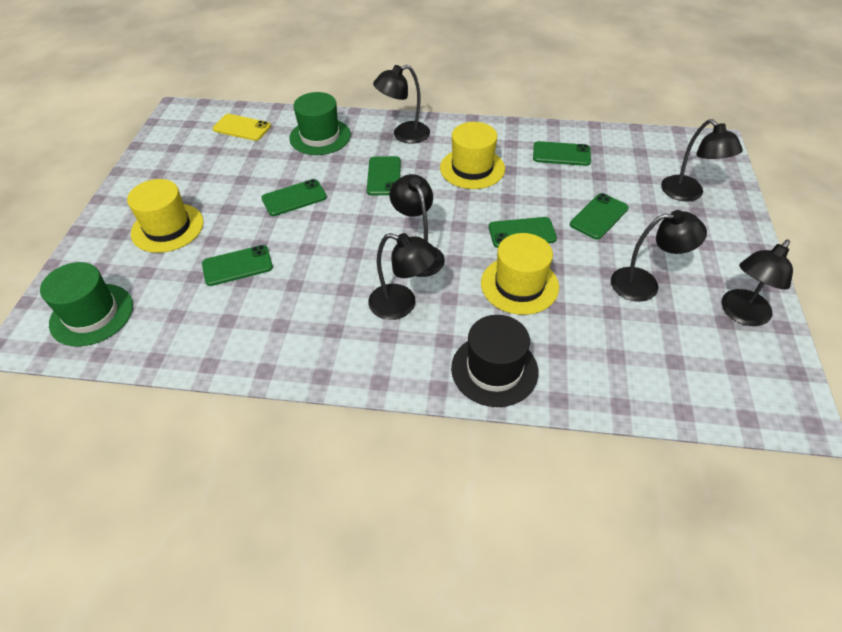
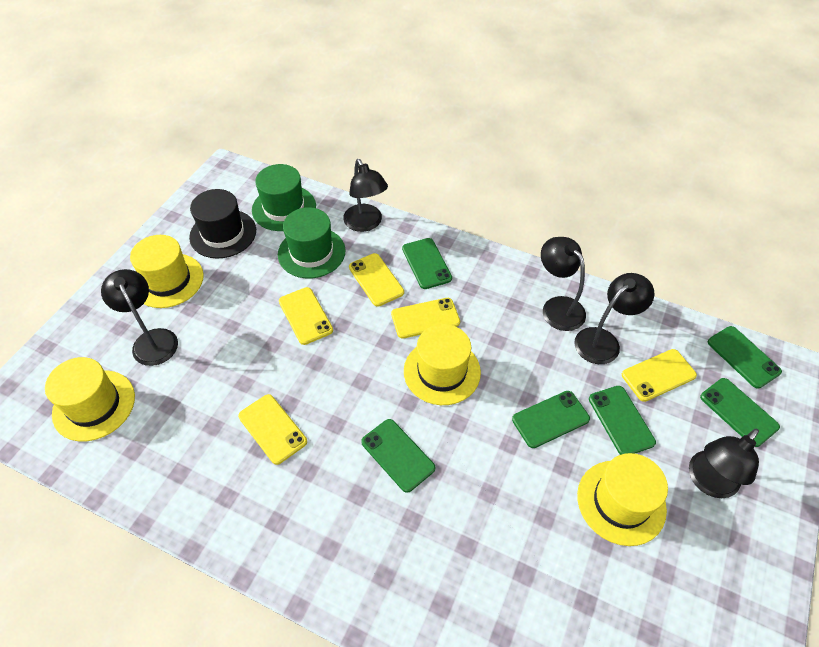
black lamp: 6 -> 5
yellow hat: 3 -> 4
yellow phone: 1 -> 5

